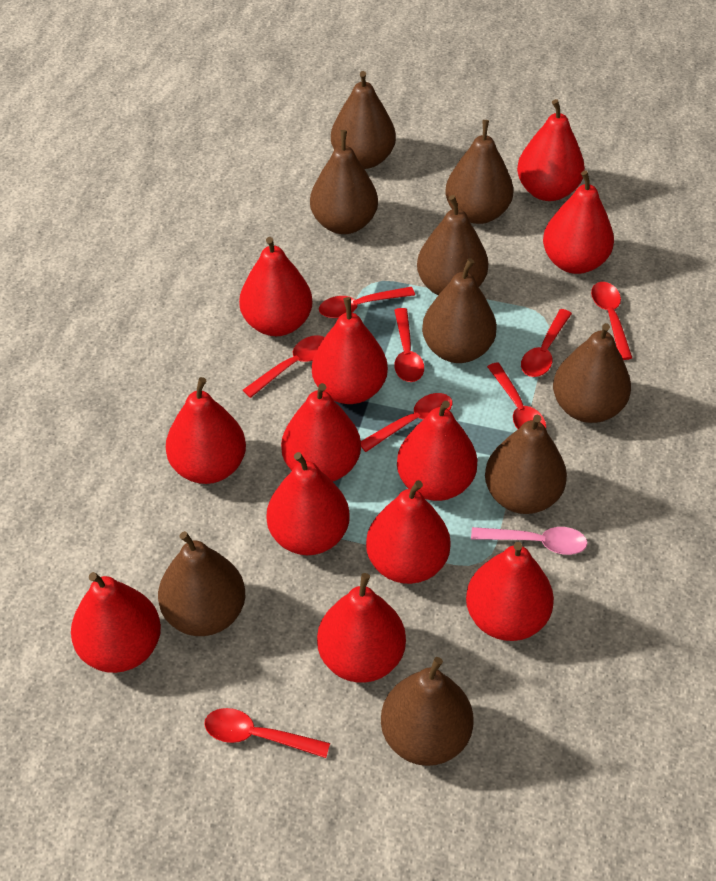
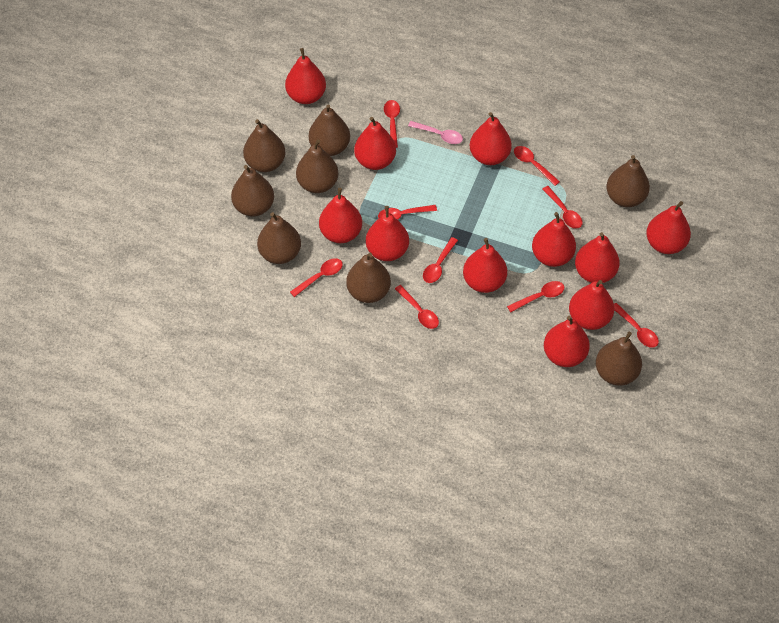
brown pear: 9 -> 8
red pear: 12 -> 11
red spoon: 8 -> 9

